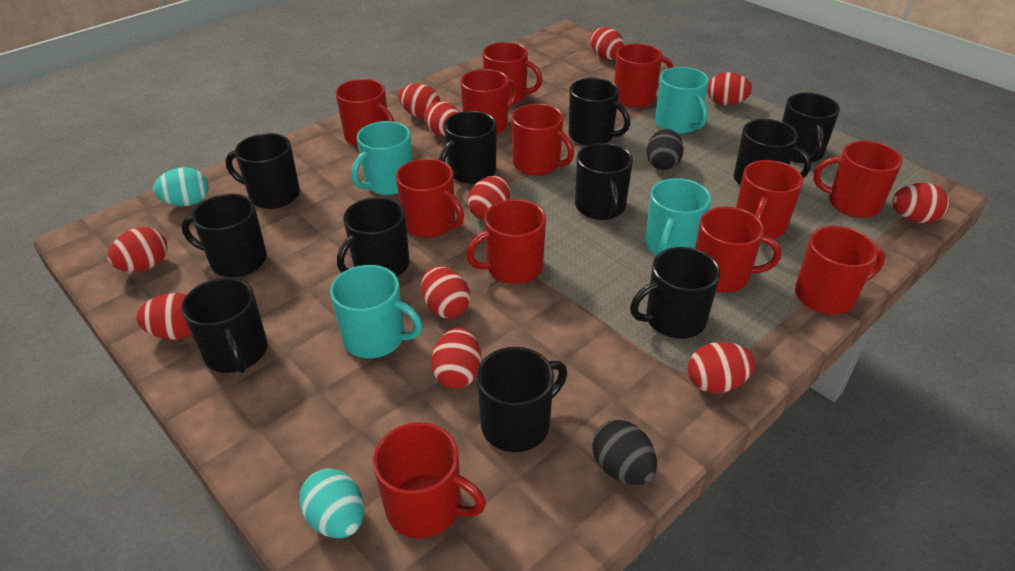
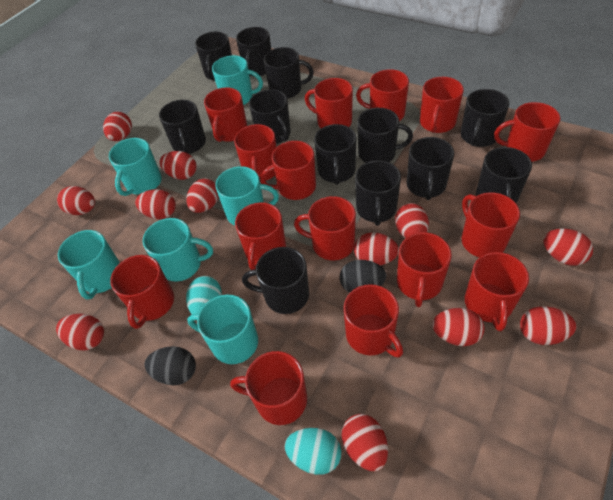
black mug: 11 -> 12
red egg: 11 -> 12
red mug: 12 -> 15
turquoise mug: 4 -> 6

